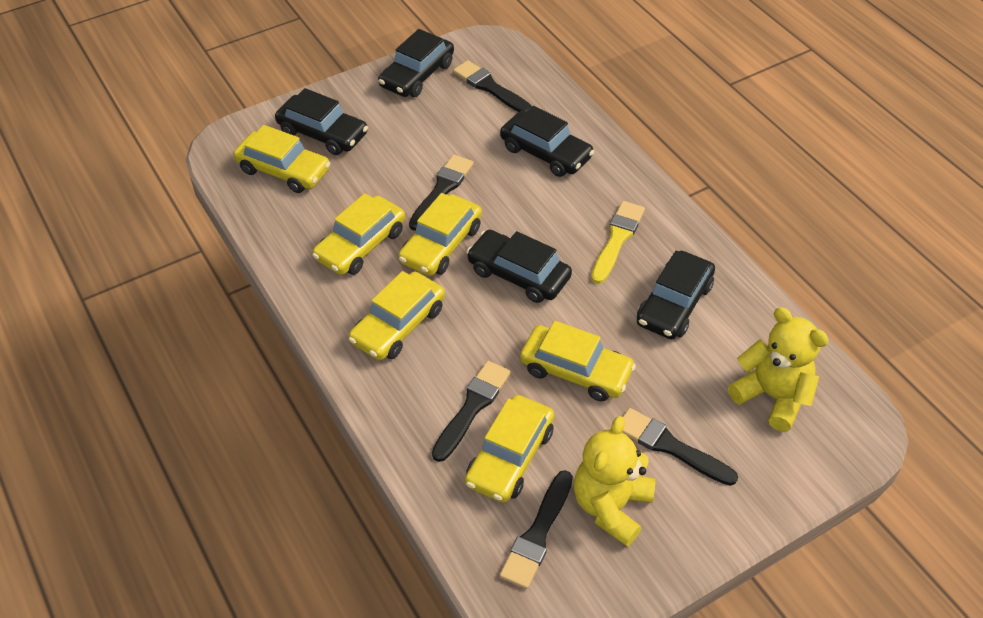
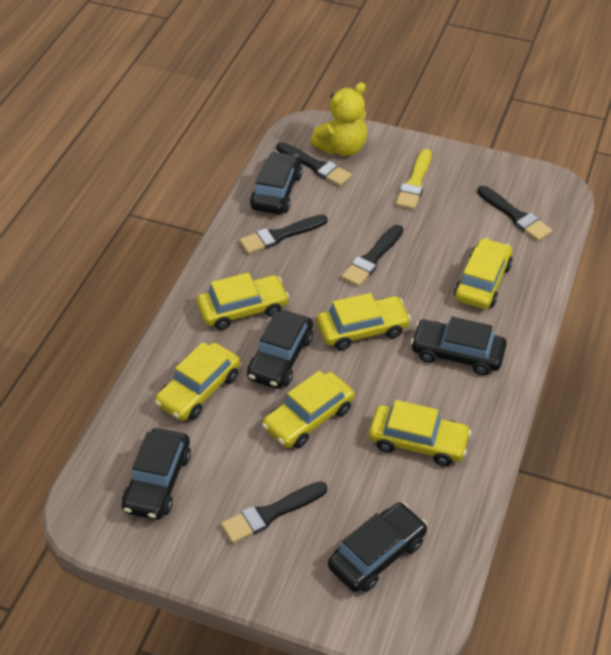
yellow teddy bear: 2 -> 1

